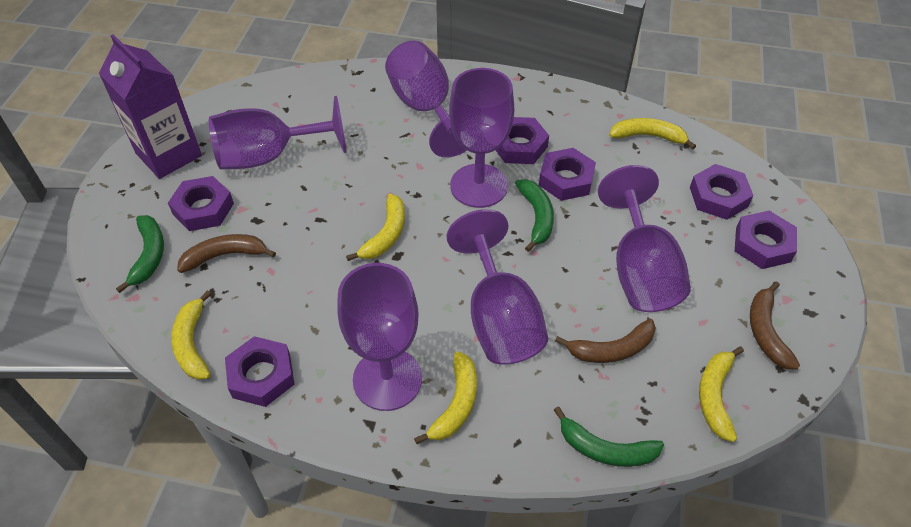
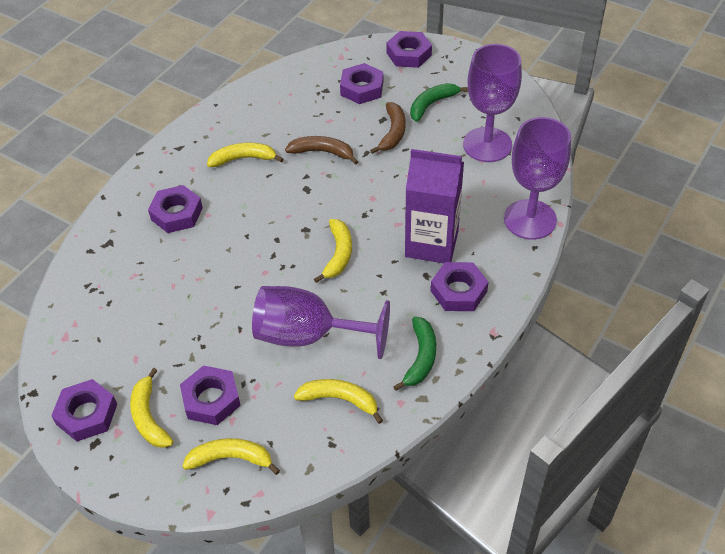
brown banana: 3 -> 2
green banana: 3 -> 2
purple goblet: 6 -> 3

